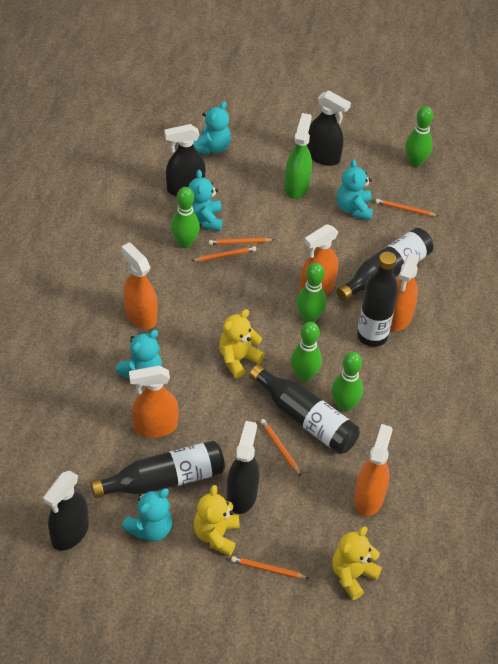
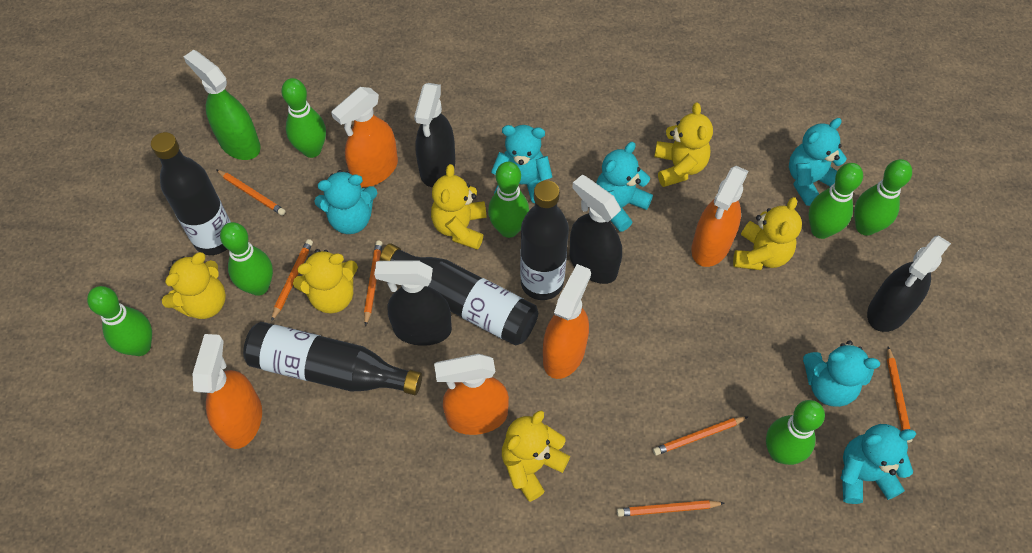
green bowling pin: 5 -> 7
orange pencil: 5 -> 6
turquoise teddy bear: 5 -> 6
yellow teddy bear: 3 -> 6

